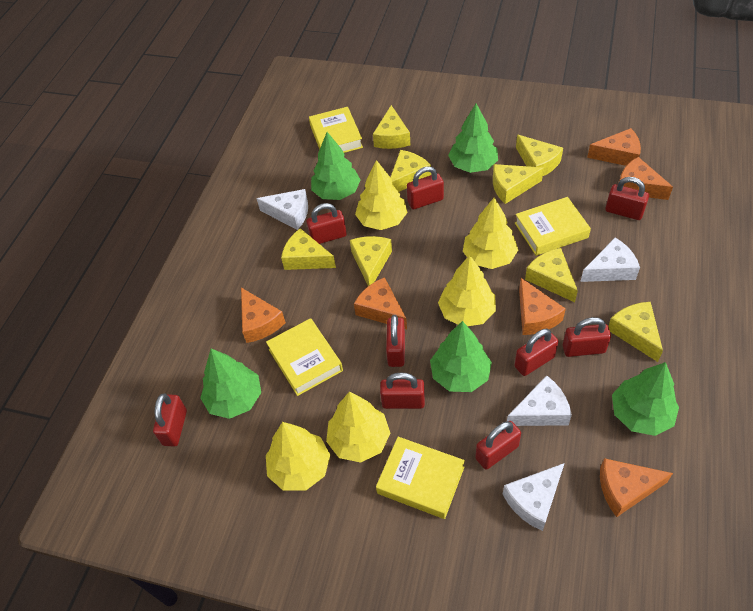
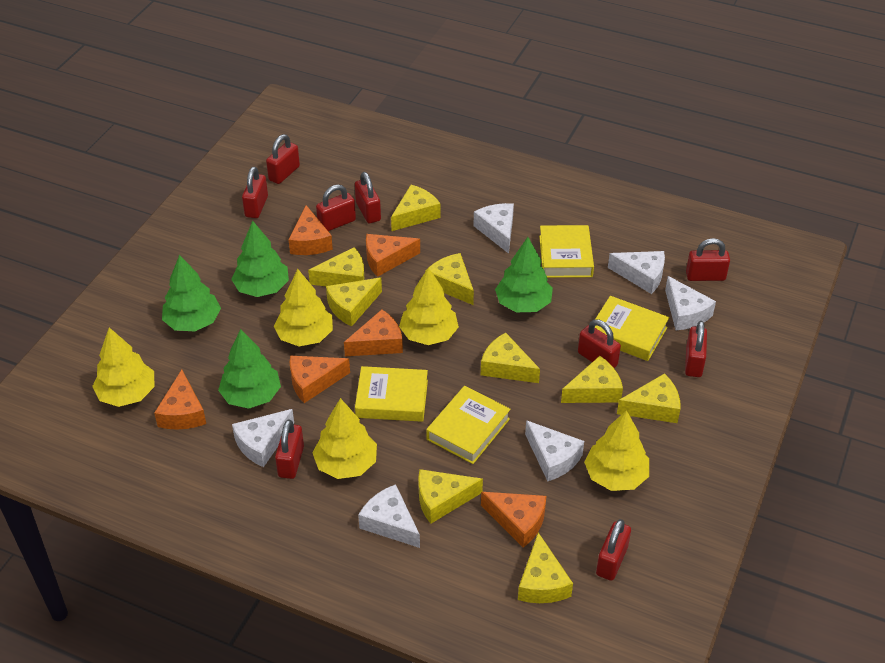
green tree: 5 -> 4
white cheese: 4 -> 6
yellow cheese: 8 -> 9

